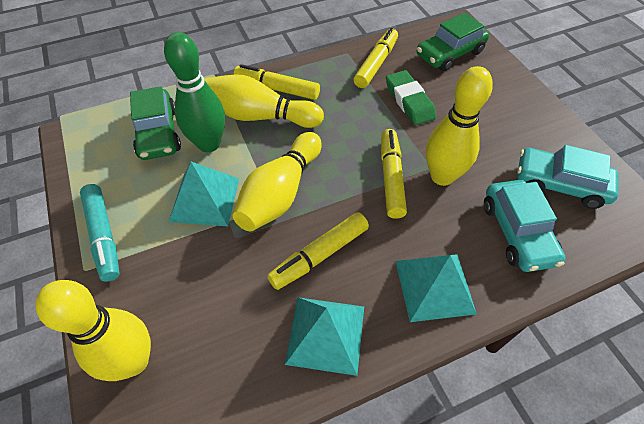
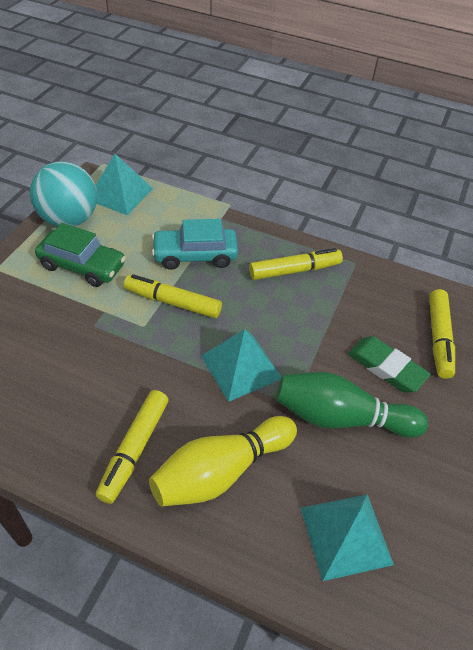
green car: 2 -> 1
turquoise ball: 0 -> 1
turquoise car: 2 -> 1
turquoise marker: 1 -> 0
yellow bowling pin: 4 -> 1

